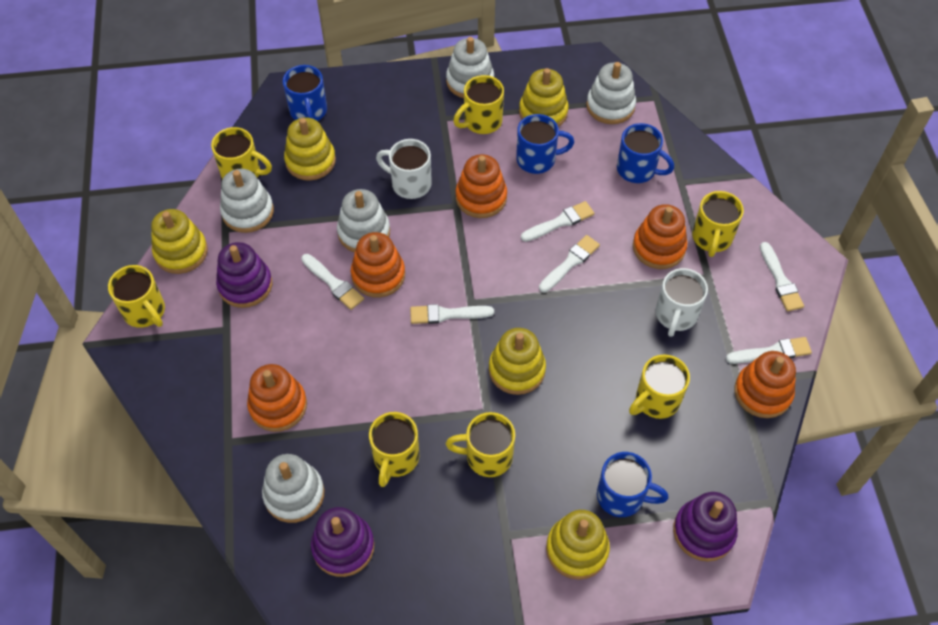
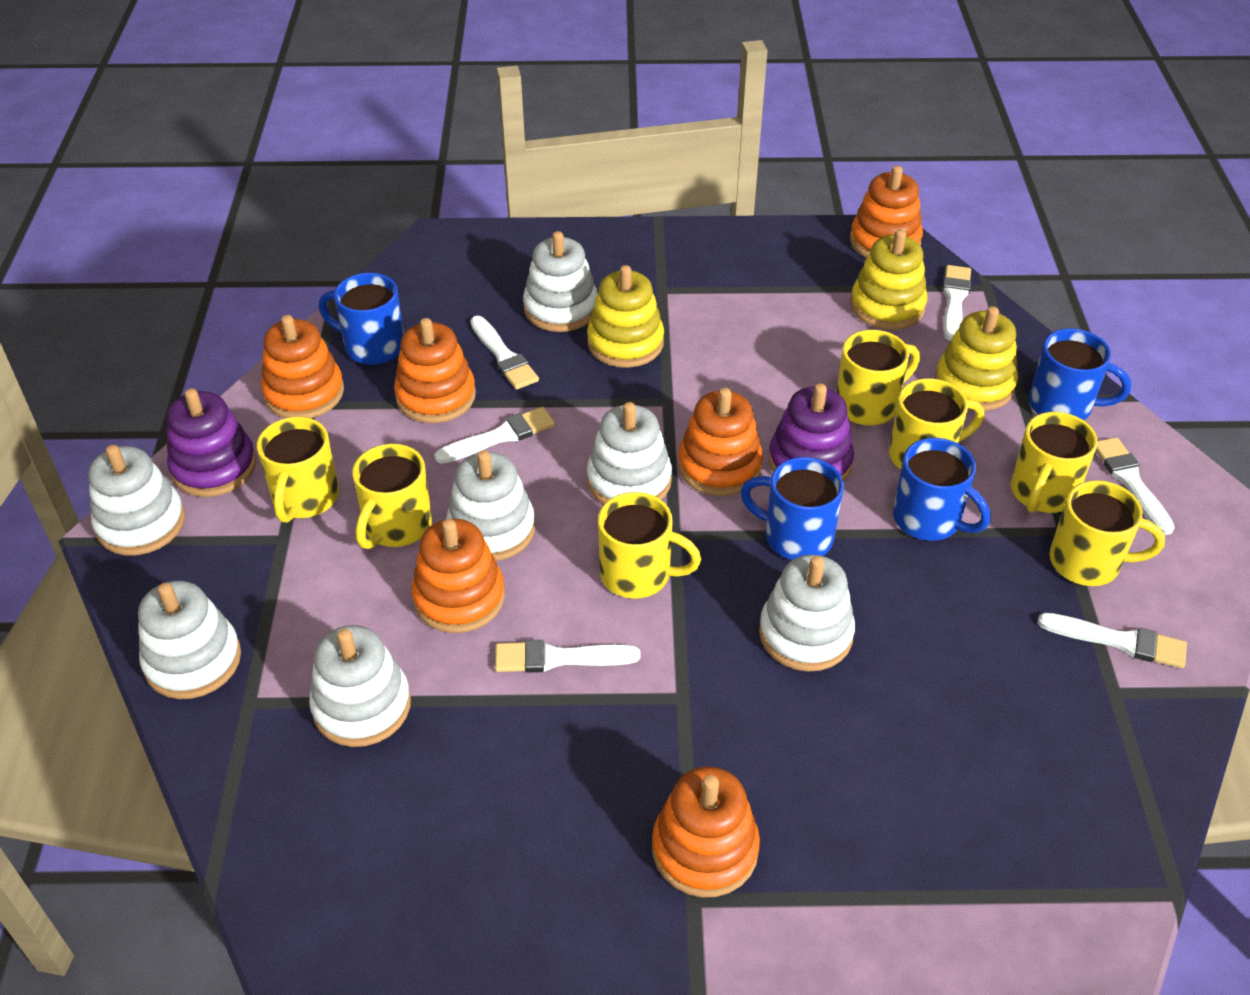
orange stacking toy: 5 -> 6
purple stacking toy: 3 -> 2
white mug: 2 -> 0
white stacking toy: 5 -> 7
yellow stacking toy: 5 -> 3

